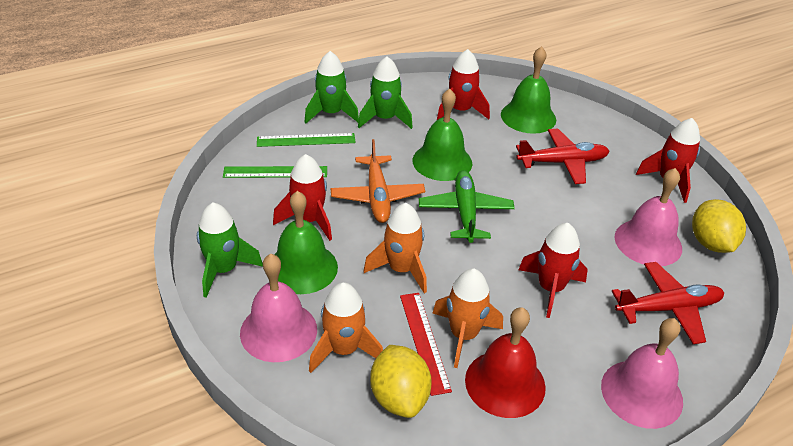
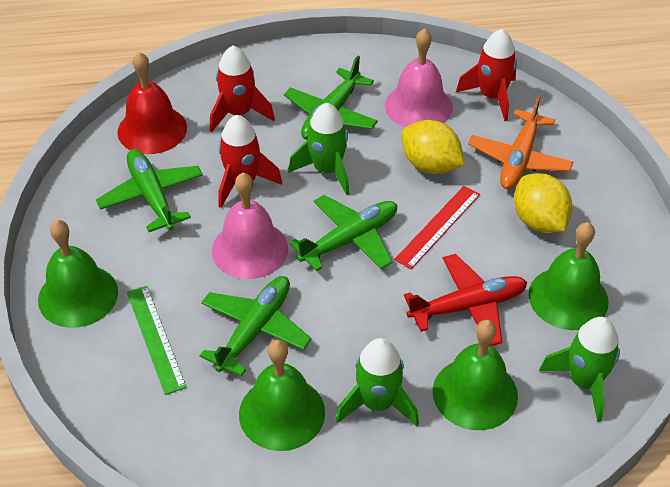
green bell: 3 -> 4
green plane: 1 -> 4
green ruler: 2 -> 1
orange rocket: 3 -> 0
pink bell: 3 -> 2
red plane: 2 -> 1
red rocket: 4 -> 3

